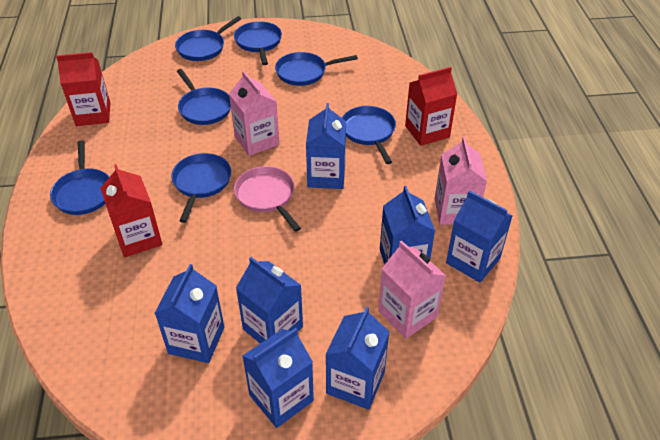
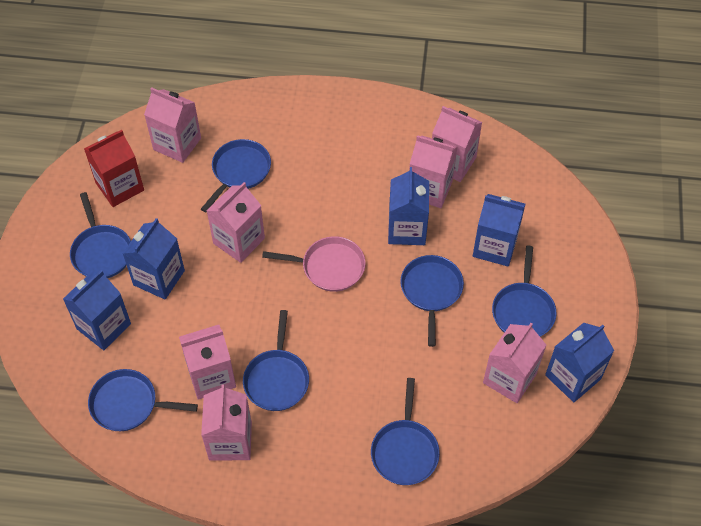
blue carton: 7 -> 5
pink carton: 3 -> 7
red carton: 3 -> 1

